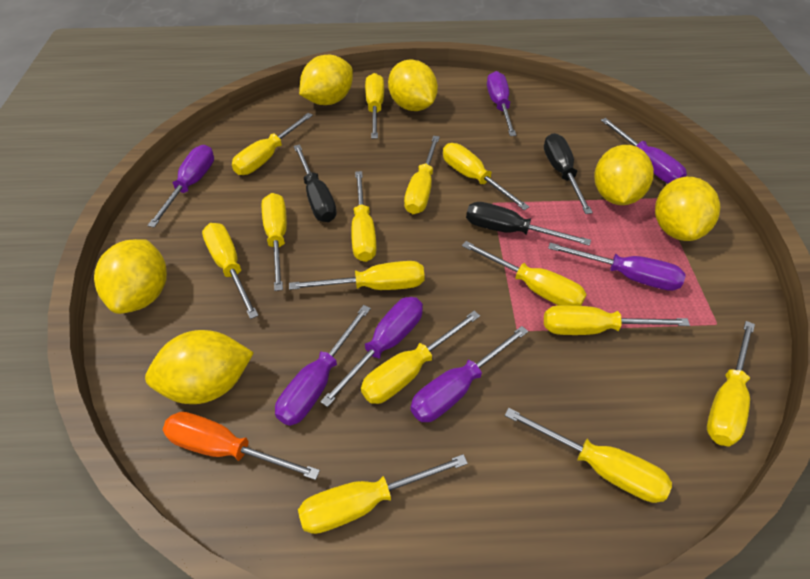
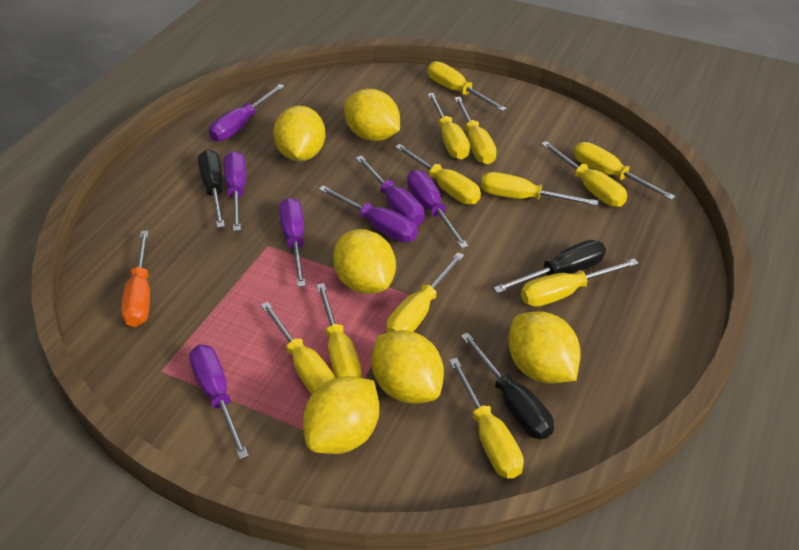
yellow screwdriver: 14 -> 12

